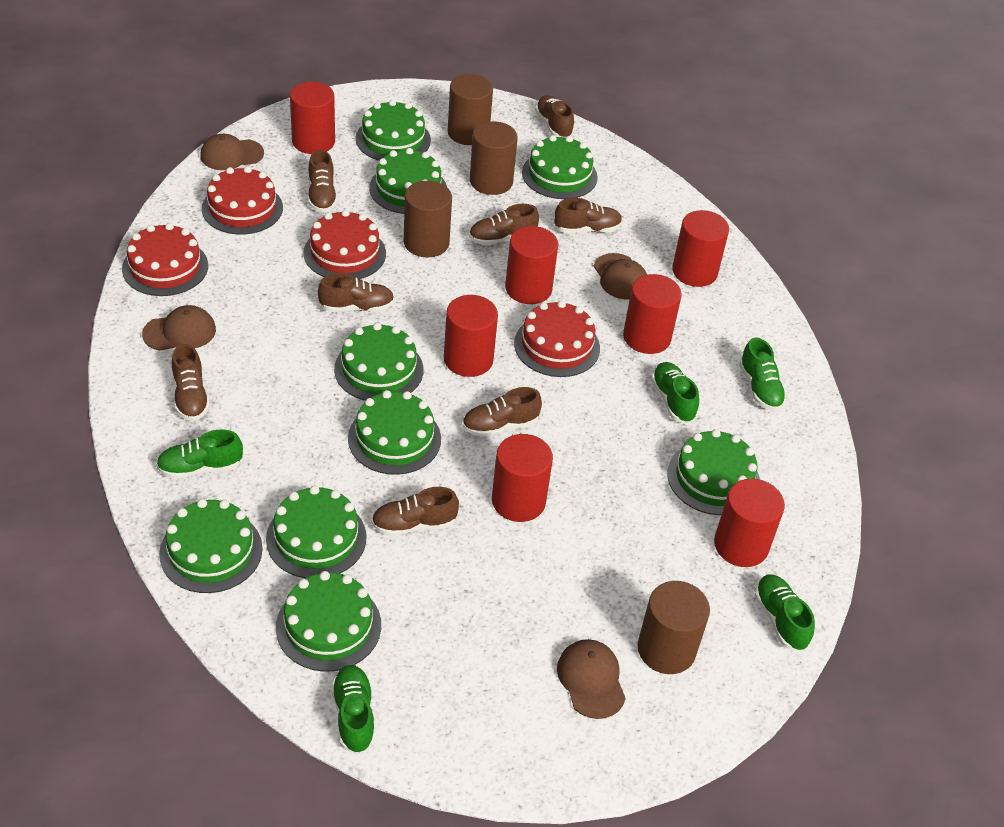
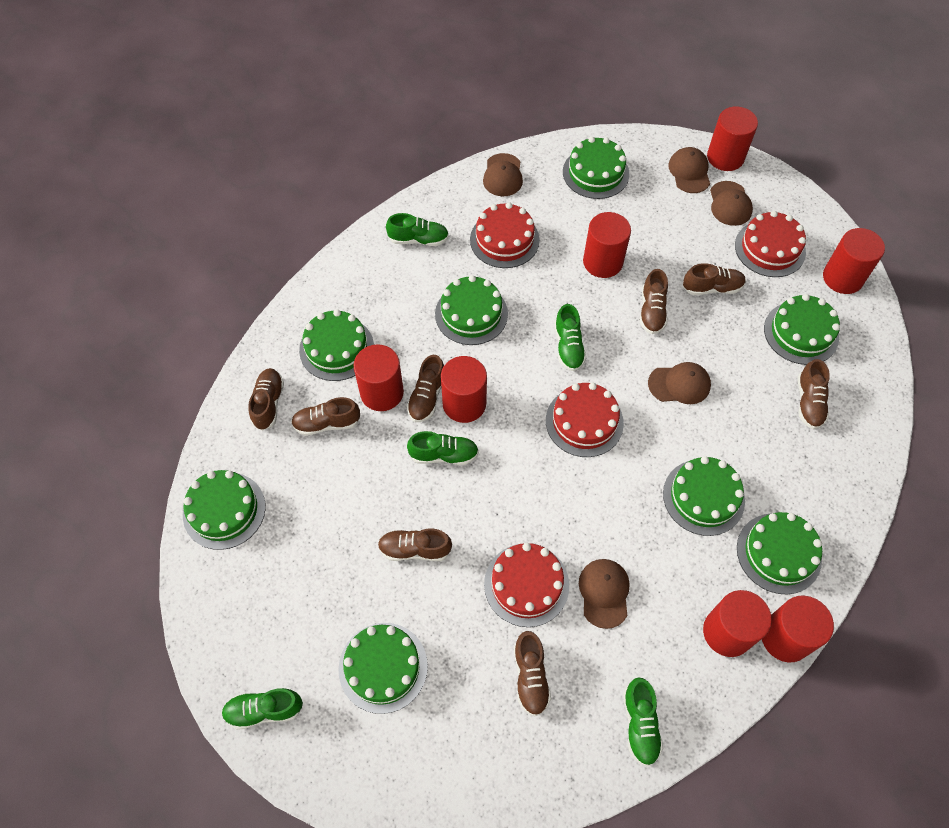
brown cap: 4 -> 5
brown cylinder: 4 -> 0
green cake: 9 -> 8

